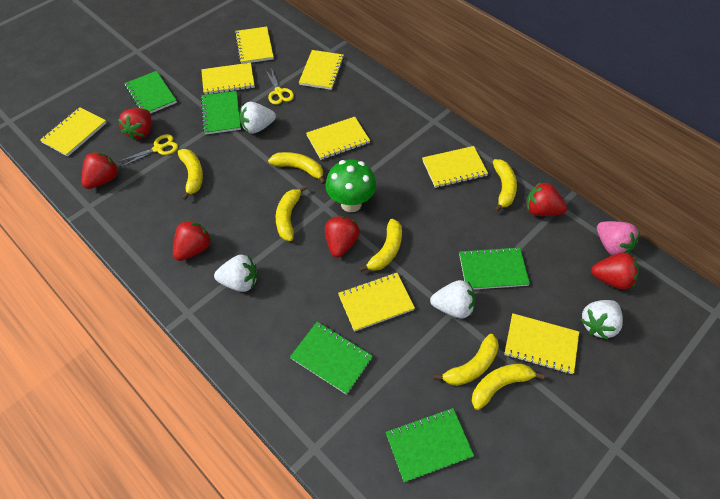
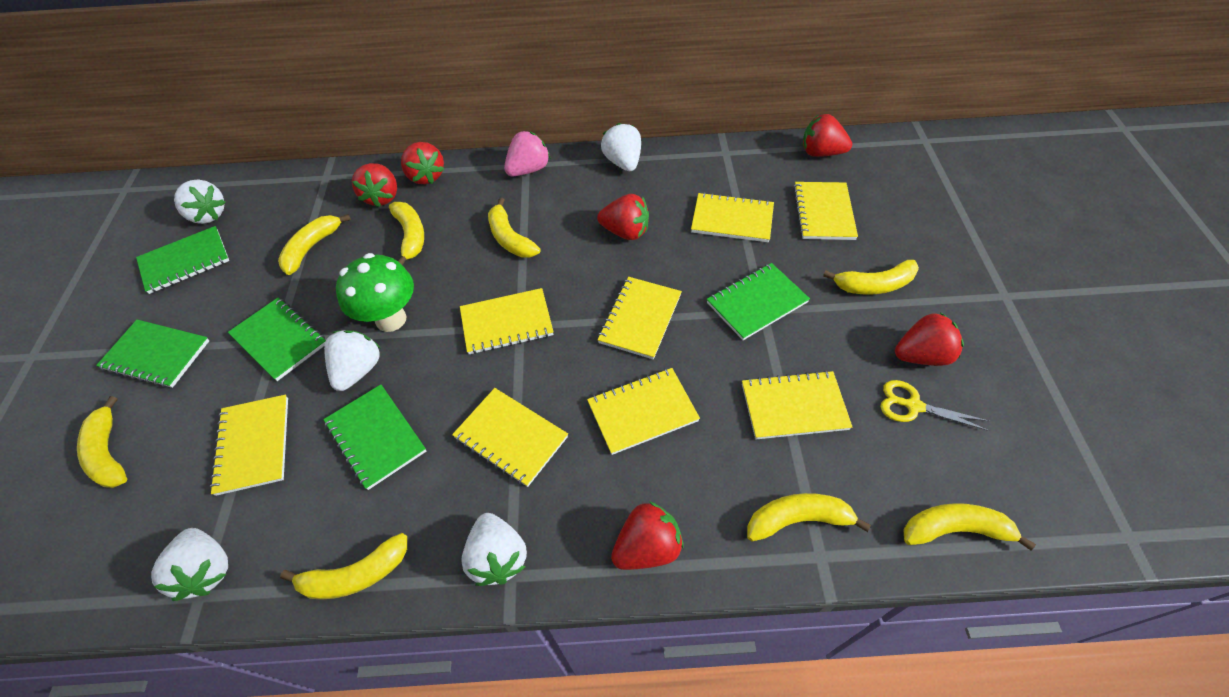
white strawberry: 4 -> 5
yellow banana: 7 -> 8
yellow scissors: 2 -> 1

